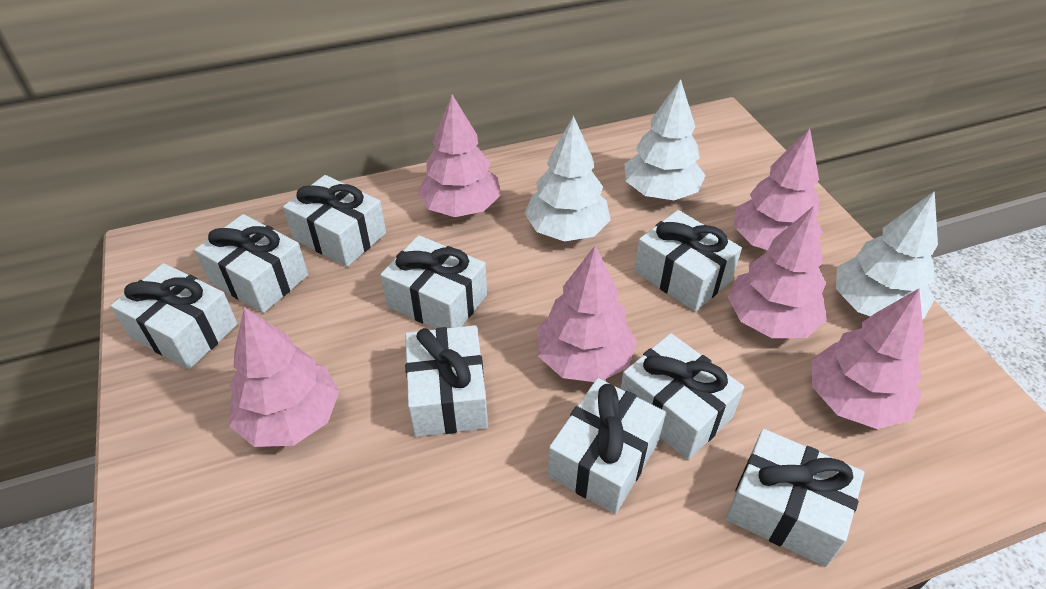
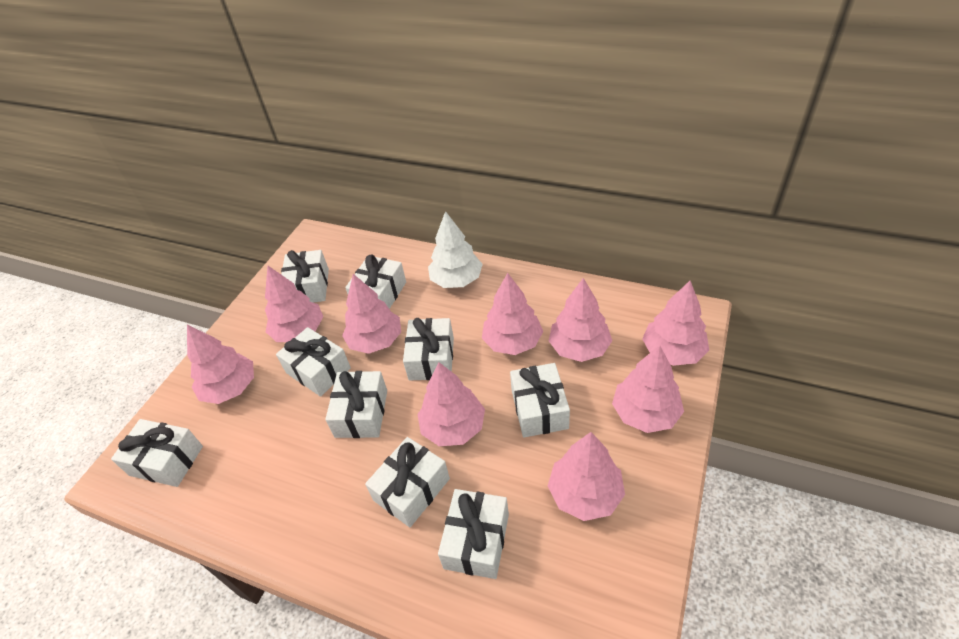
pink tree: 6 -> 9
white tree: 3 -> 1

